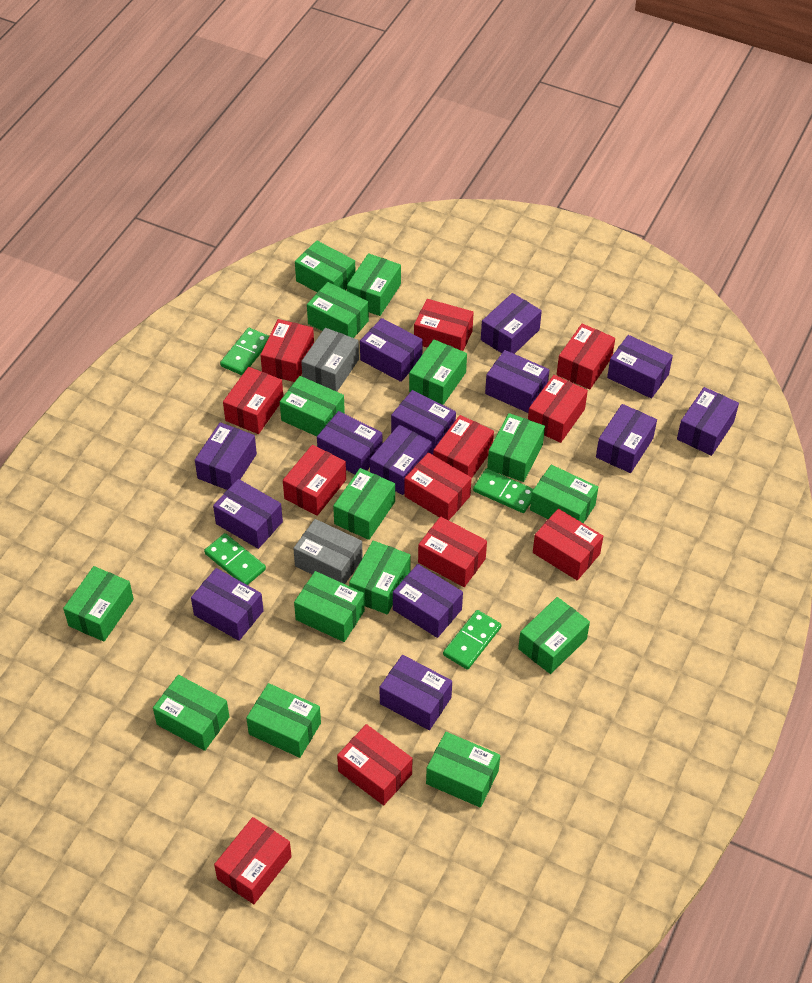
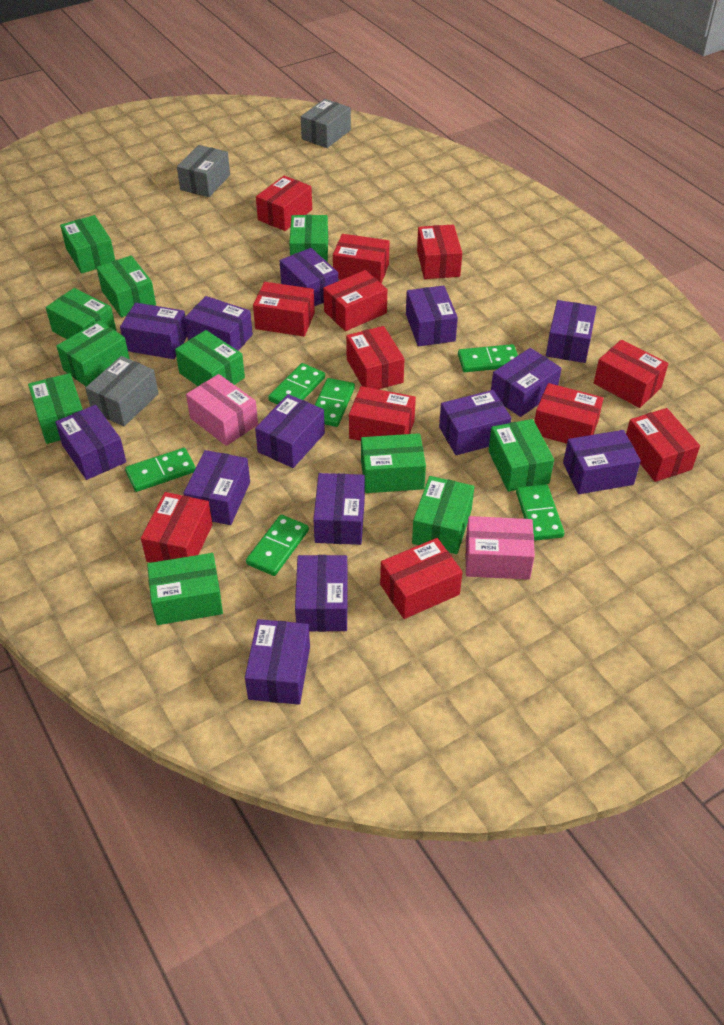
green box: 15 -> 11
green domino: 4 -> 6
grey box: 2 -> 3
pink box: 0 -> 2

